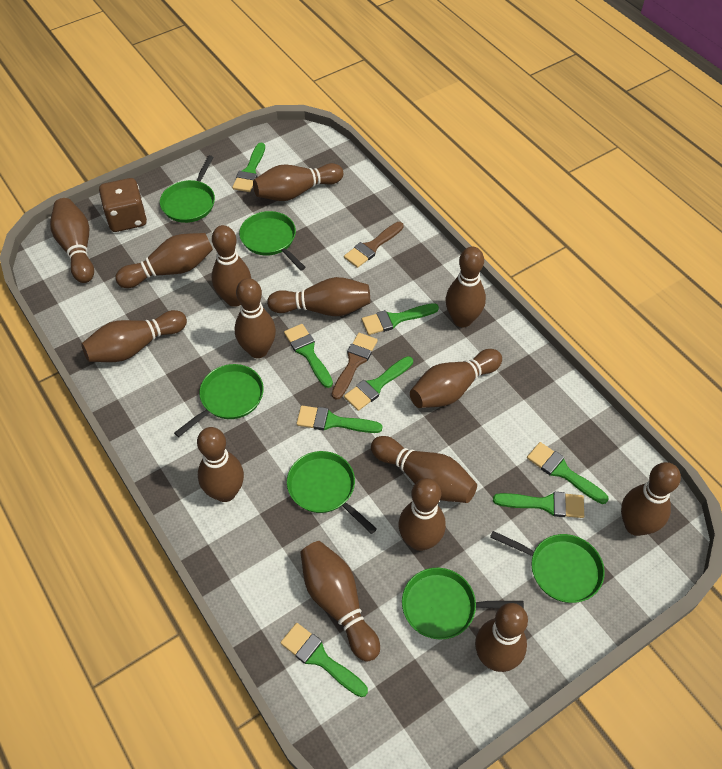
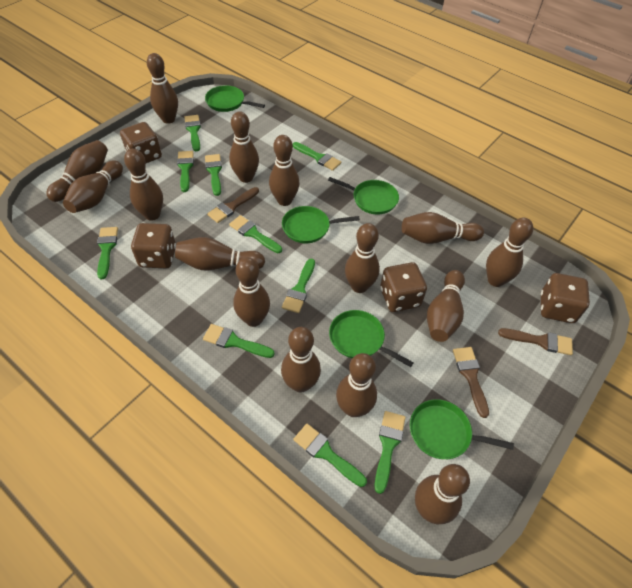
brown brush: 2 -> 3
brown dice: 1 -> 4
green brush: 8 -> 10
green pan: 6 -> 5

